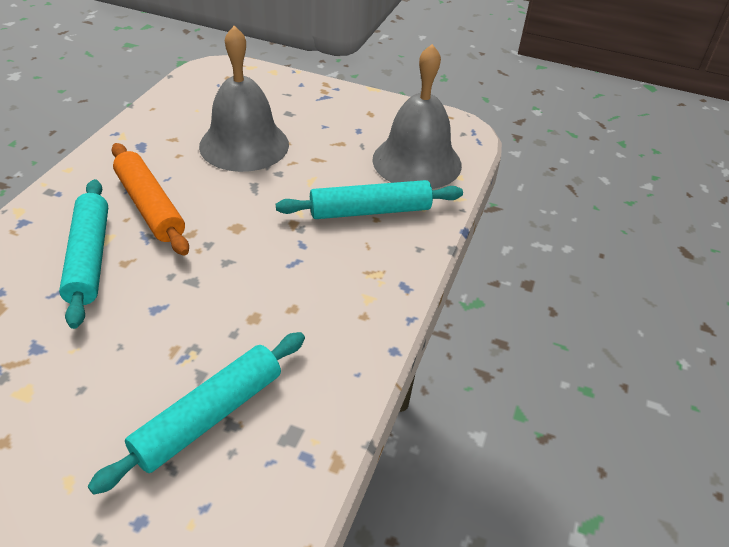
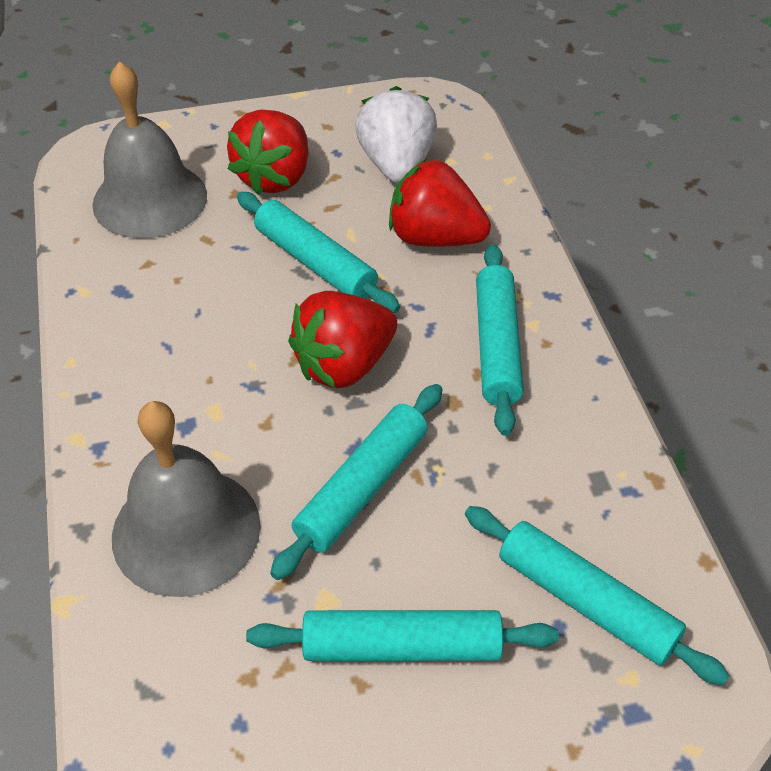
orange rolling pin: 1 -> 0
red strawberry: 0 -> 3
turquoise rolling pin: 3 -> 5
white strawberry: 0 -> 1

